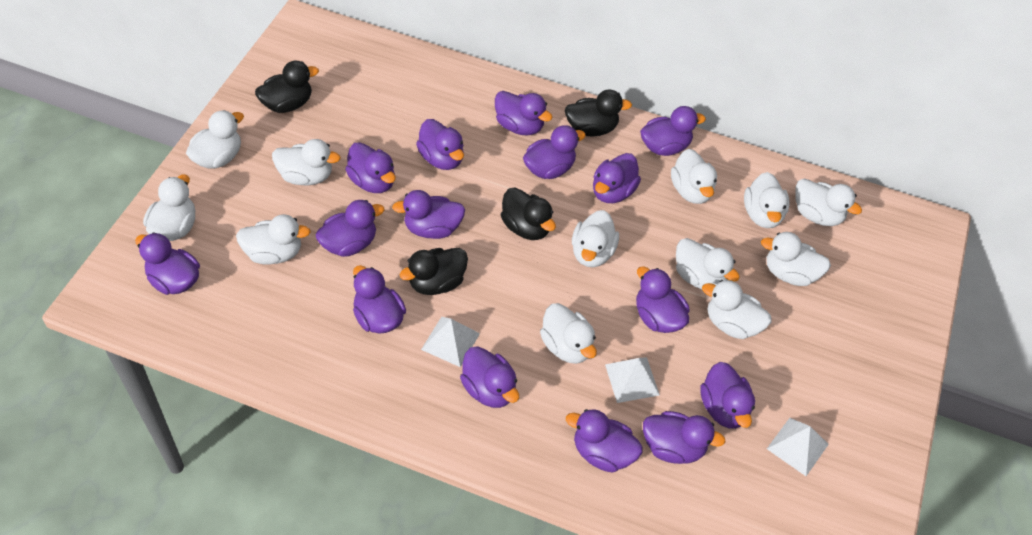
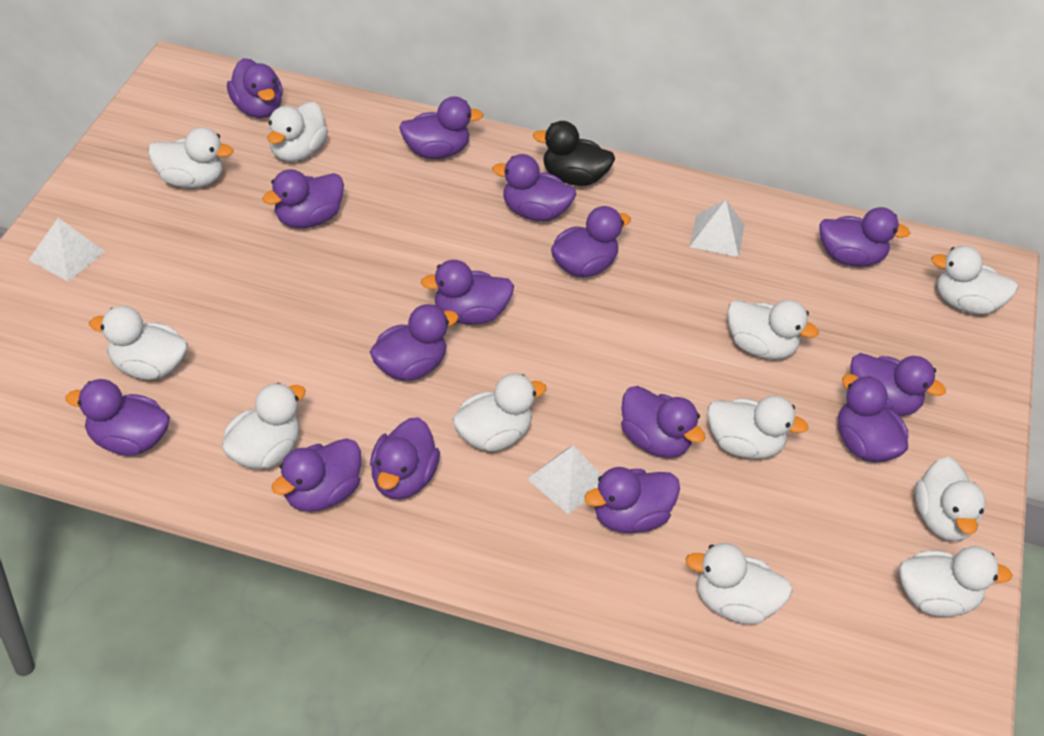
black duck: 4 -> 1
white duck: 12 -> 11

